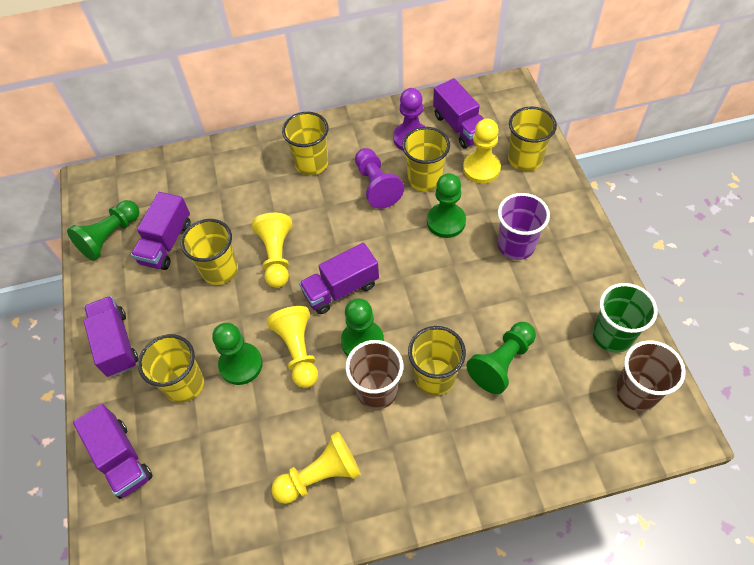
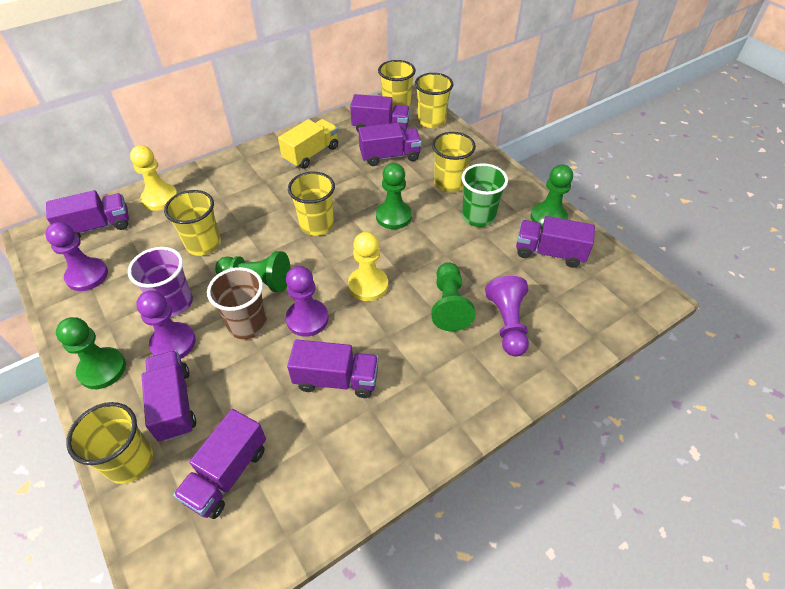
brown cup: 2 -> 1
purple pawn: 2 -> 4
purple truck: 5 -> 7
yellow pawn: 4 -> 2
yellow truck: 0 -> 1

